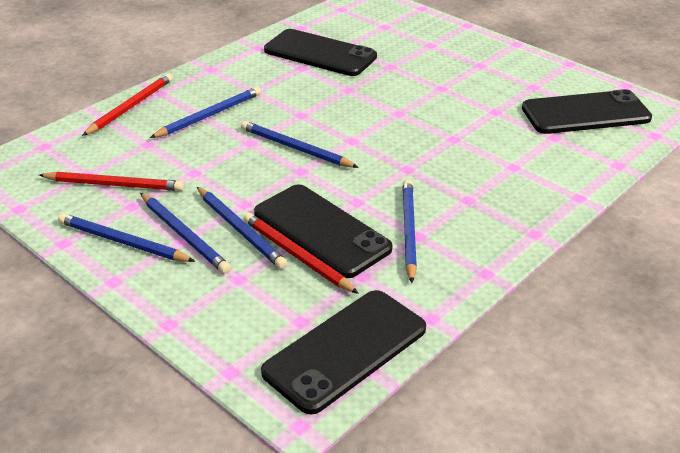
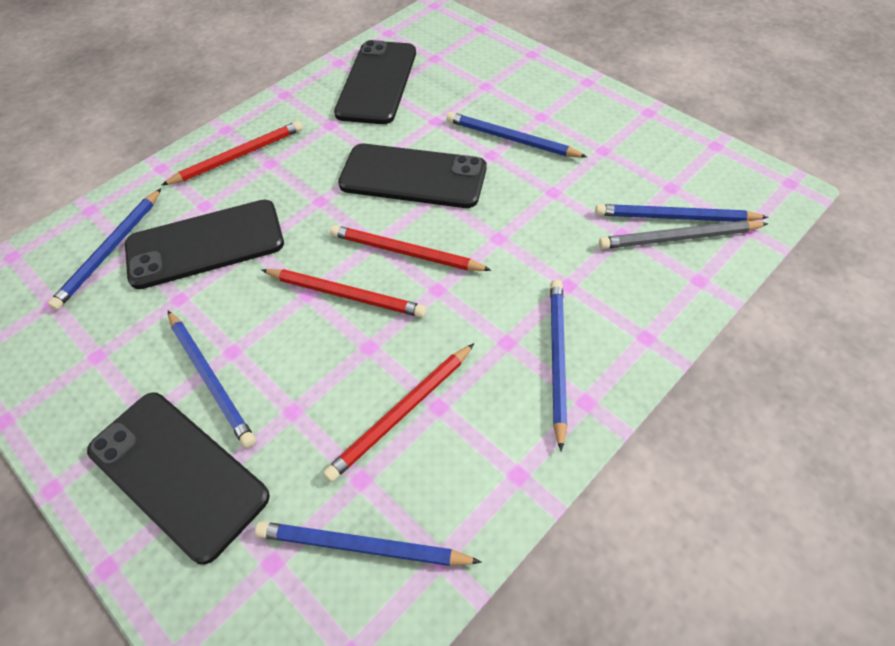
grey pencil: 0 -> 1
red pencil: 3 -> 4

